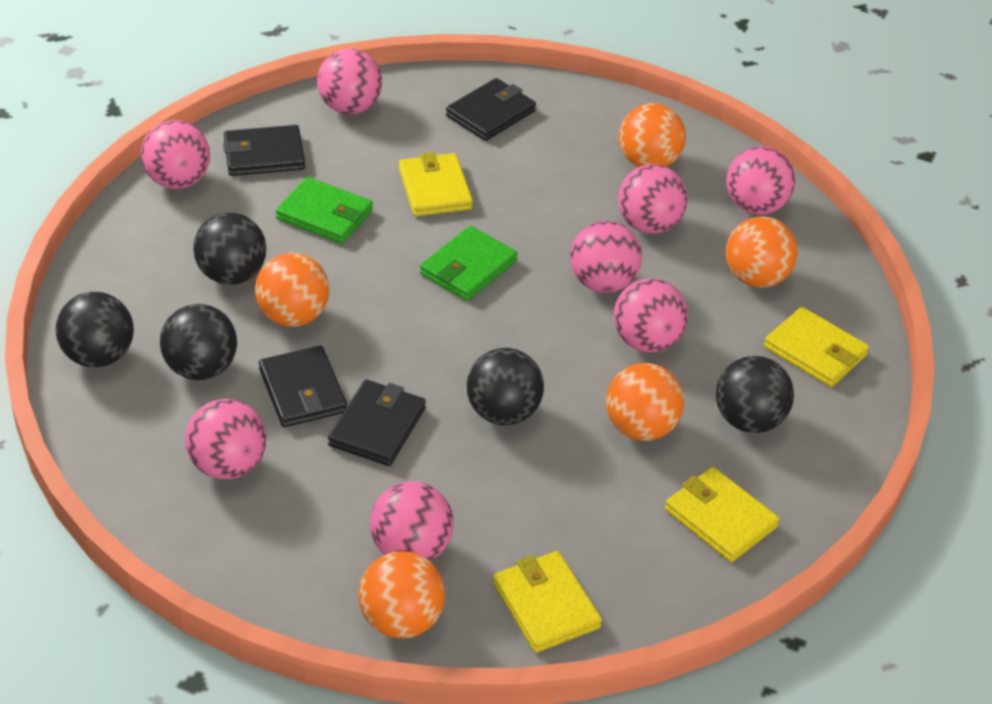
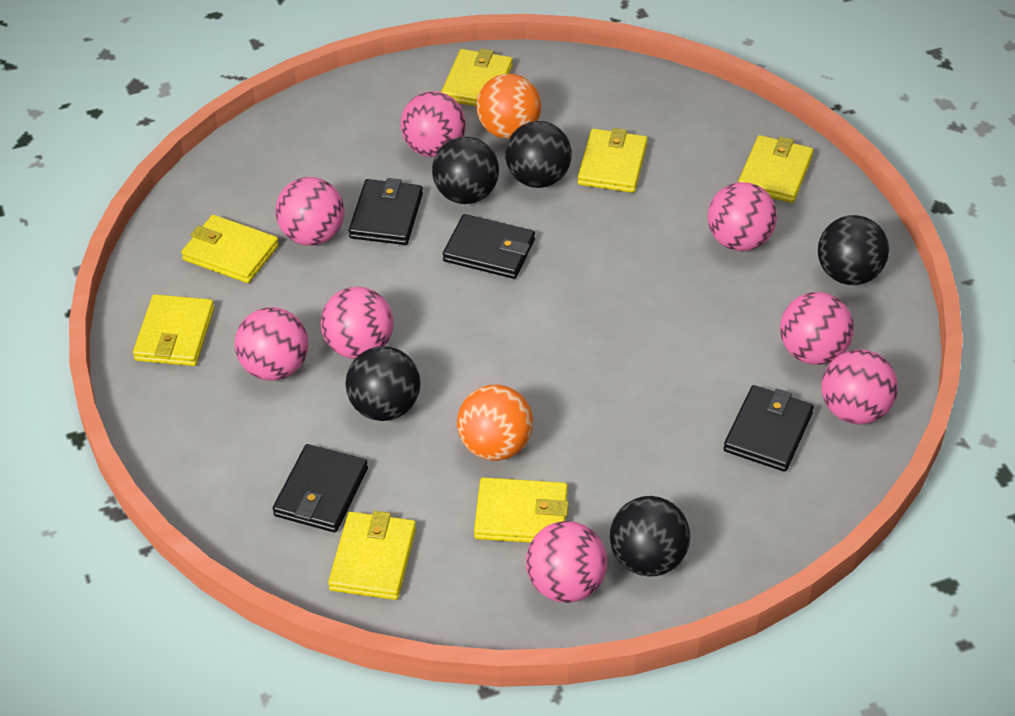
green wallet: 2 -> 0
orange ball: 5 -> 2
yellow wallet: 4 -> 7

